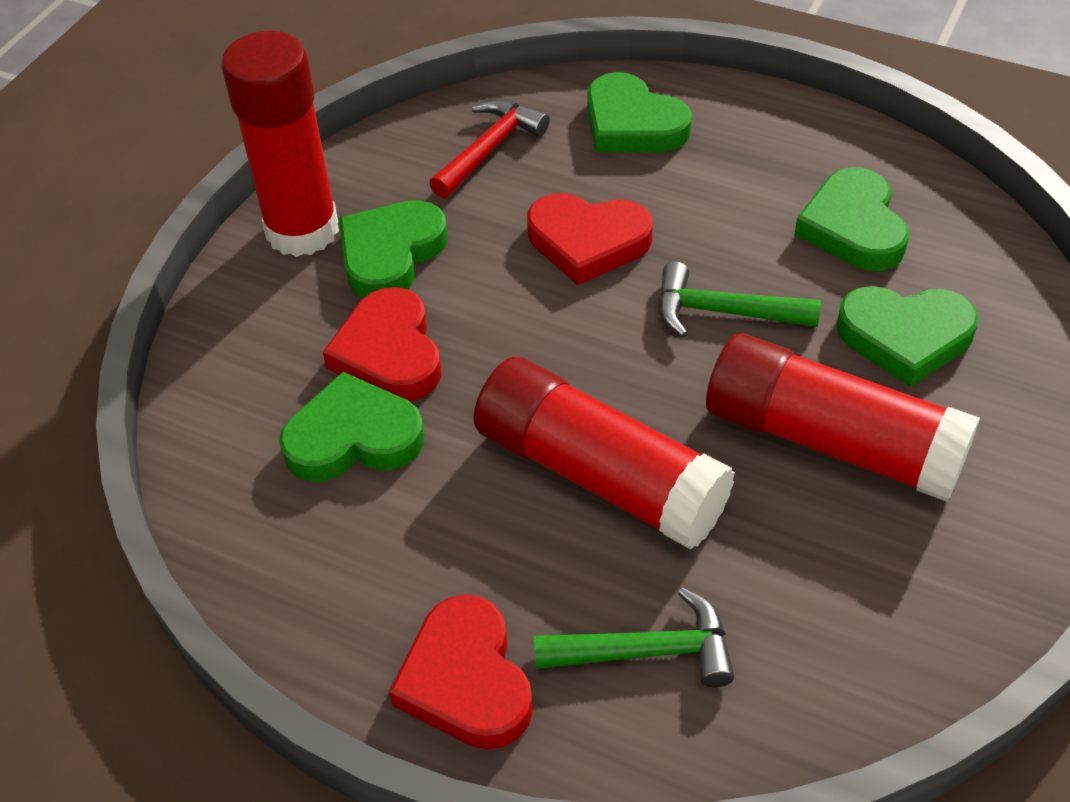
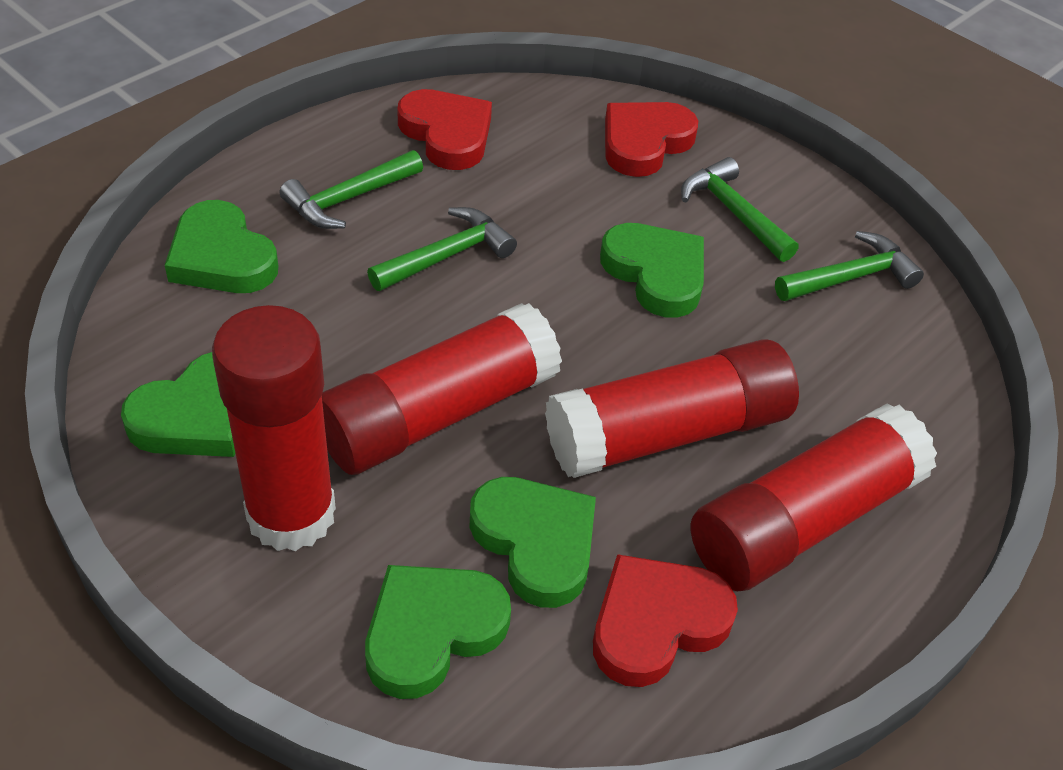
green hammer: 2 -> 4
red glue stick: 3 -> 4
red hammer: 1 -> 0

